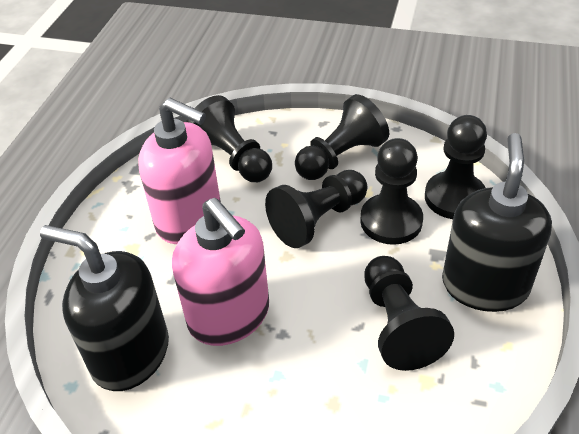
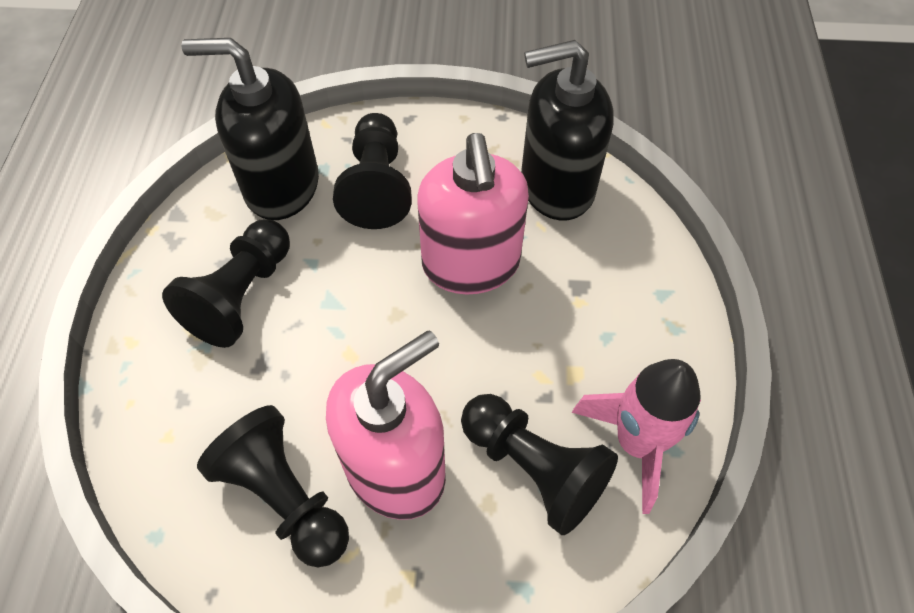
black pawn: 6 -> 4
pink rocket: 0 -> 1

